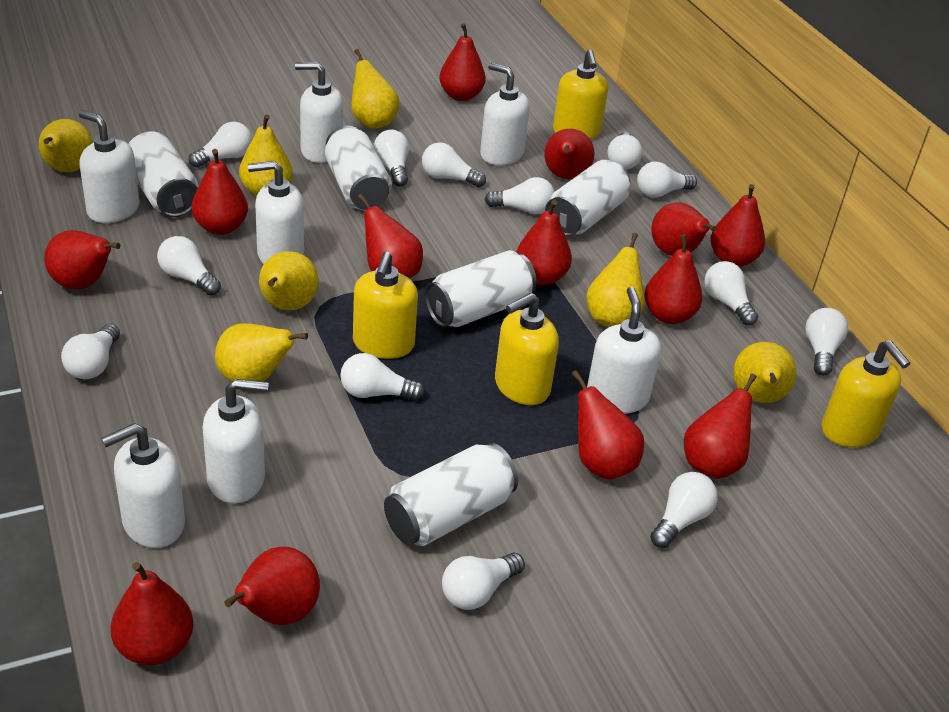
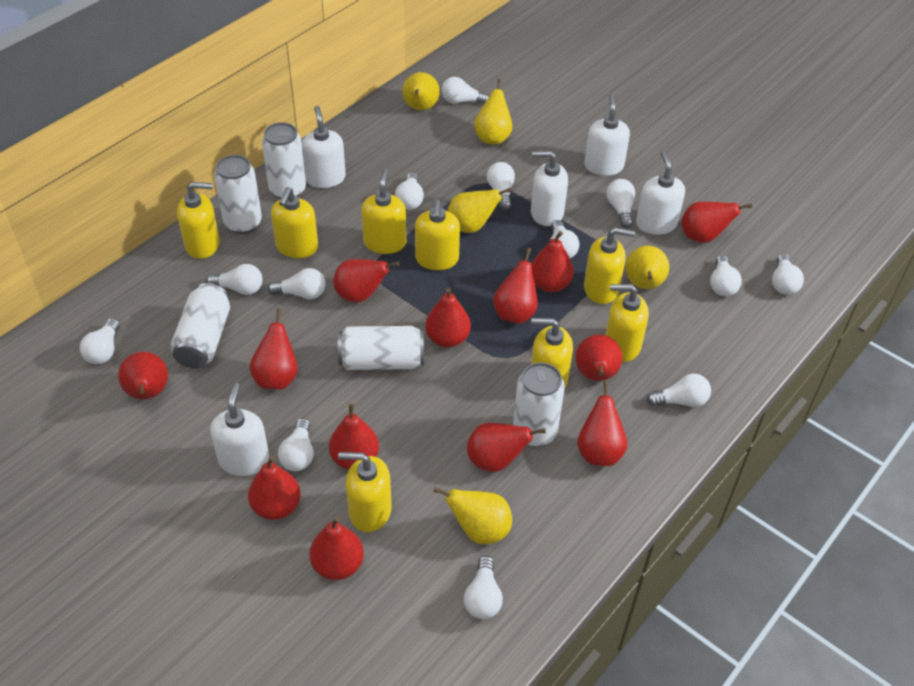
white soap dispenser: 7 -> 5
yellow pear: 7 -> 5
yellow soap dispenser: 4 -> 8

